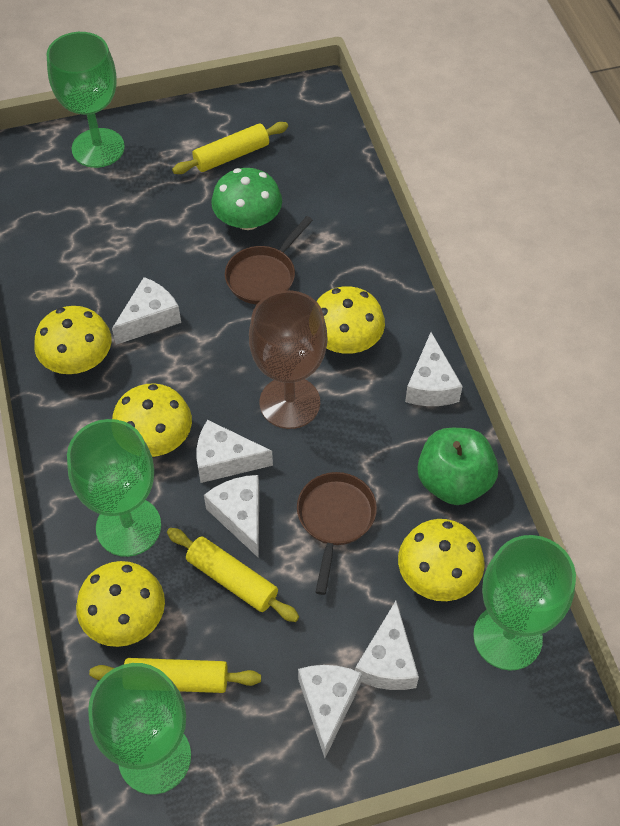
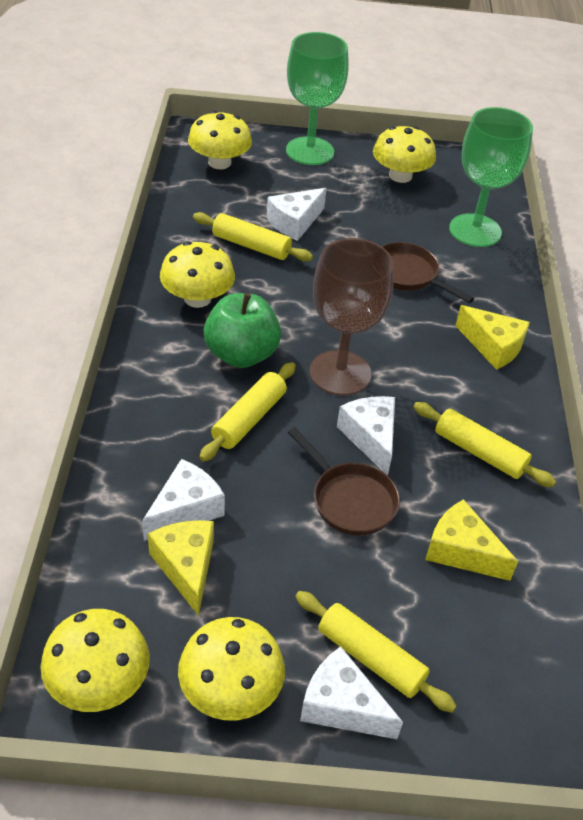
green goblet: 4 -> 2
green mushroom: 1 -> 0
white cheese: 6 -> 4
yellow cheese: 0 -> 3
yellow rolling pin: 3 -> 4

